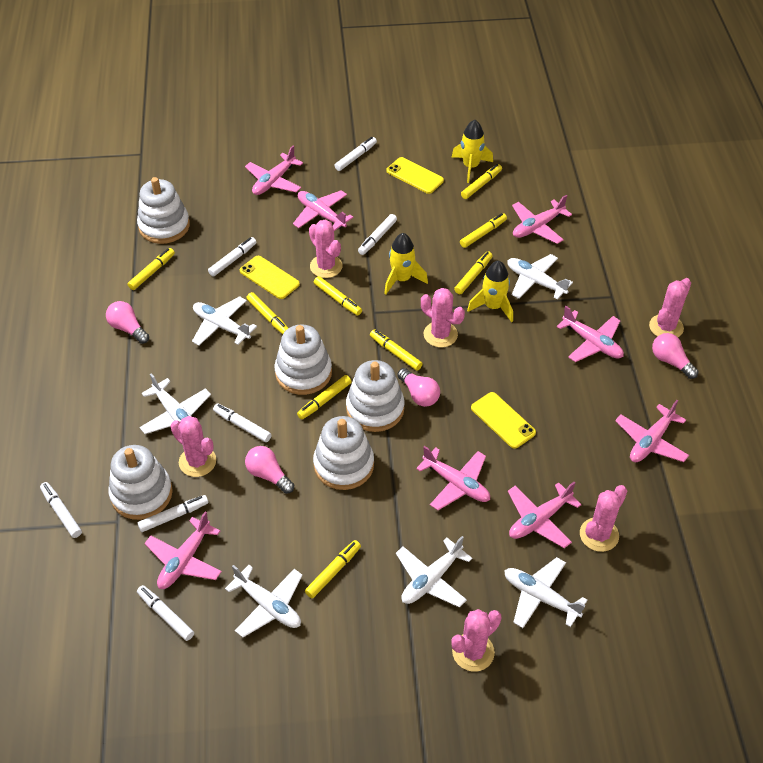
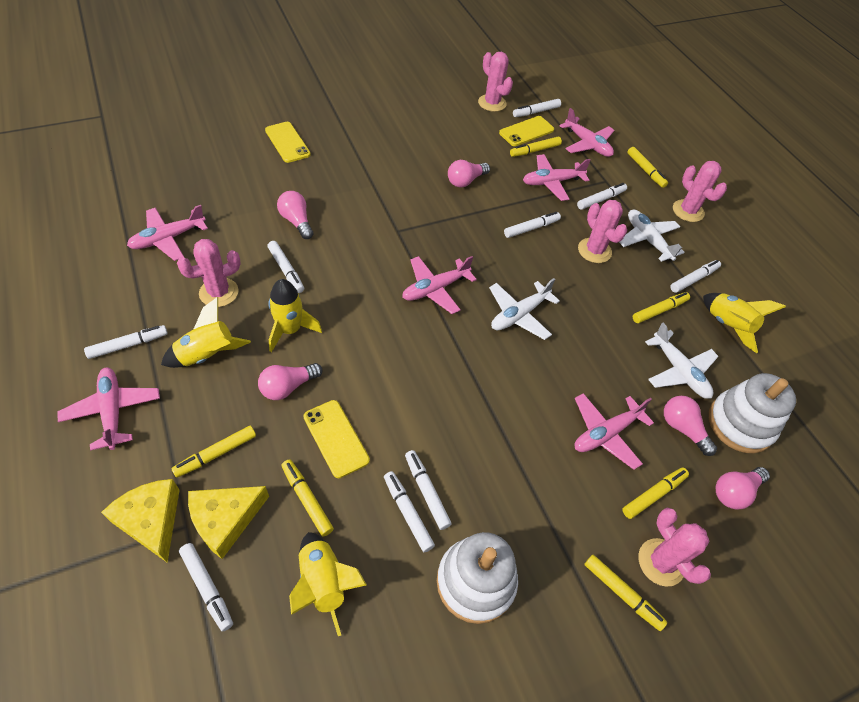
pink cactus: 6 -> 5
pink light bulb: 4 -> 5
pink plane: 8 -> 6
white marker: 7 -> 9
white plane: 6 -> 3
white stacking toy: 5 -> 2
yellow cheese: 0 -> 2
yellow marker: 9 -> 7
yellow rocket: 3 -> 4

